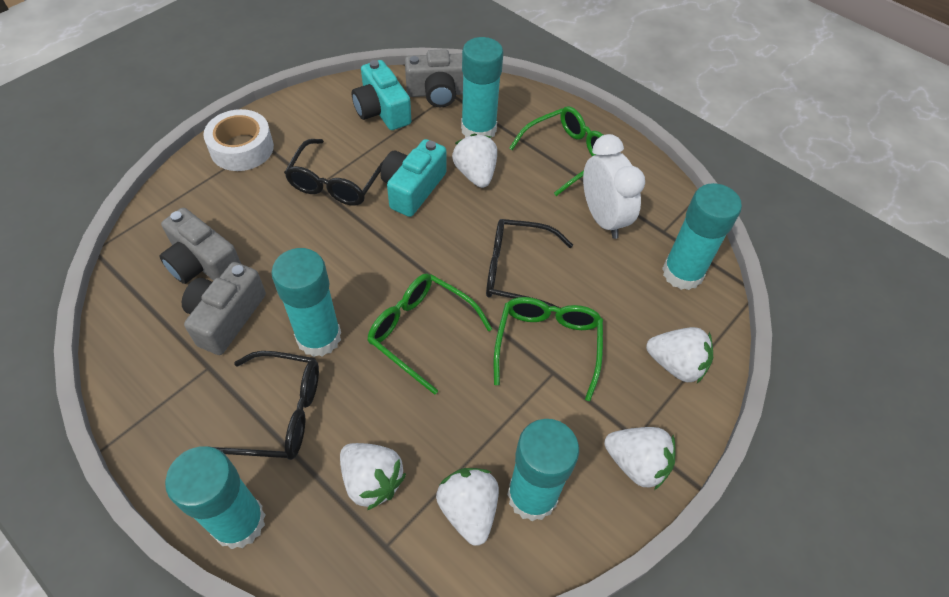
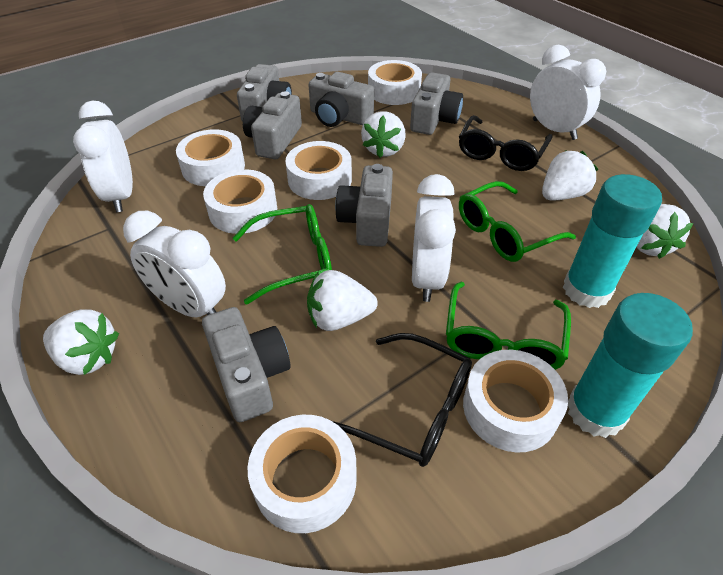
black glasses: 3 -> 2
grey camera: 3 -> 6
turquoise camera: 2 -> 0
turquoise glue stick: 5 -> 2
white clock: 1 -> 4
white tape: 1 -> 6

